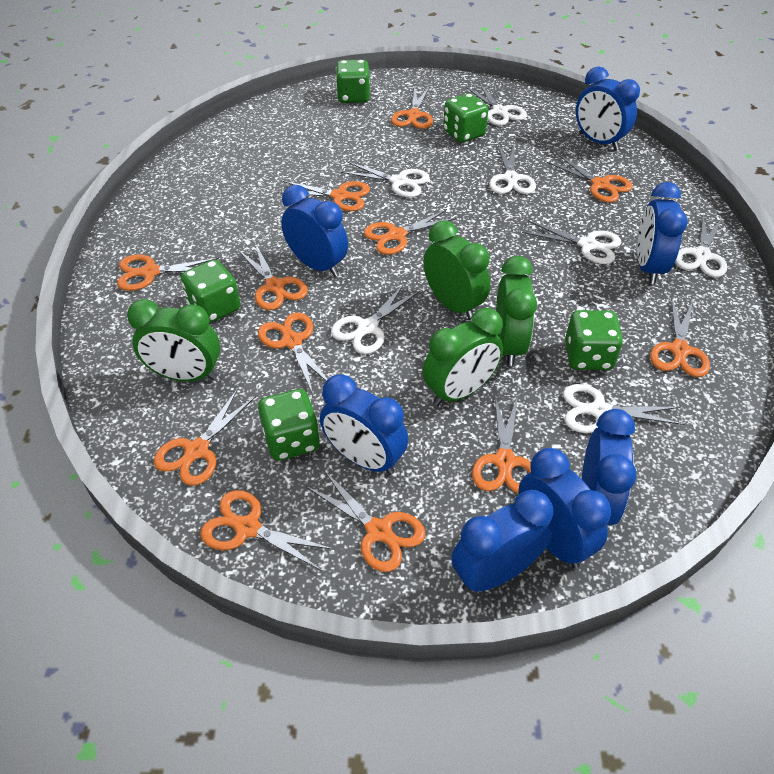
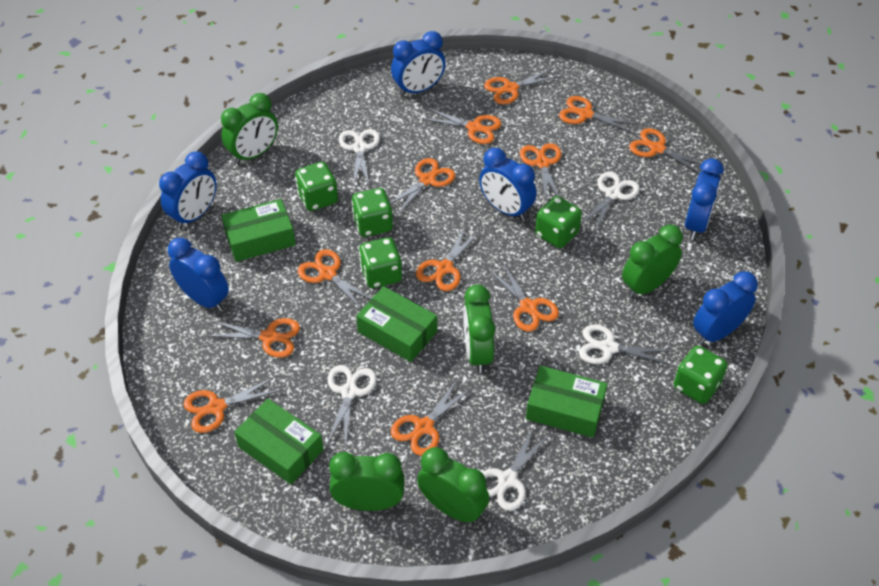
blue clock: 7 -> 6
green box: 0 -> 4
green clock: 4 -> 5
white scissors: 7 -> 5

